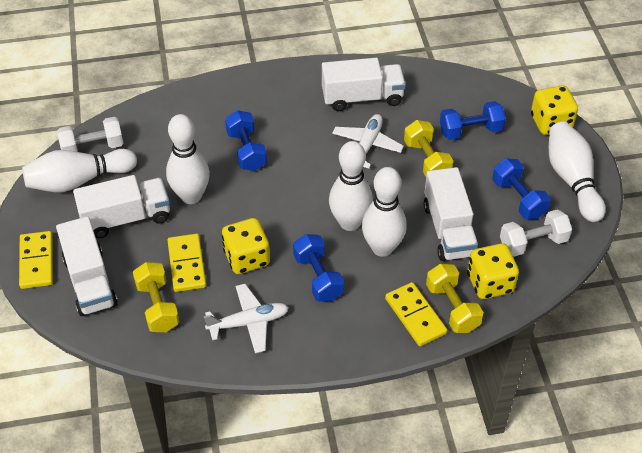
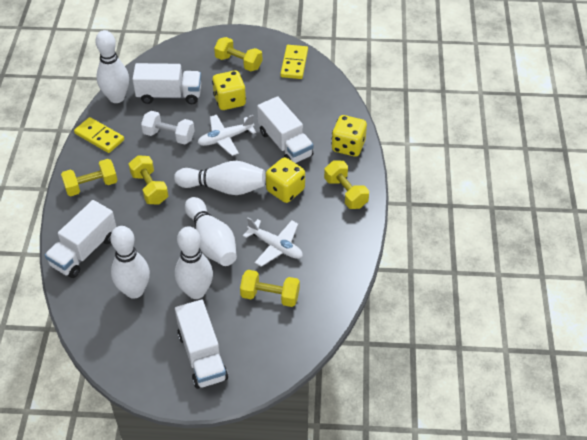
blue dumbbell: 4 -> 0
white dumbbell: 2 -> 1
yellow domino: 3 -> 2
yellow dumbbell: 3 -> 5

